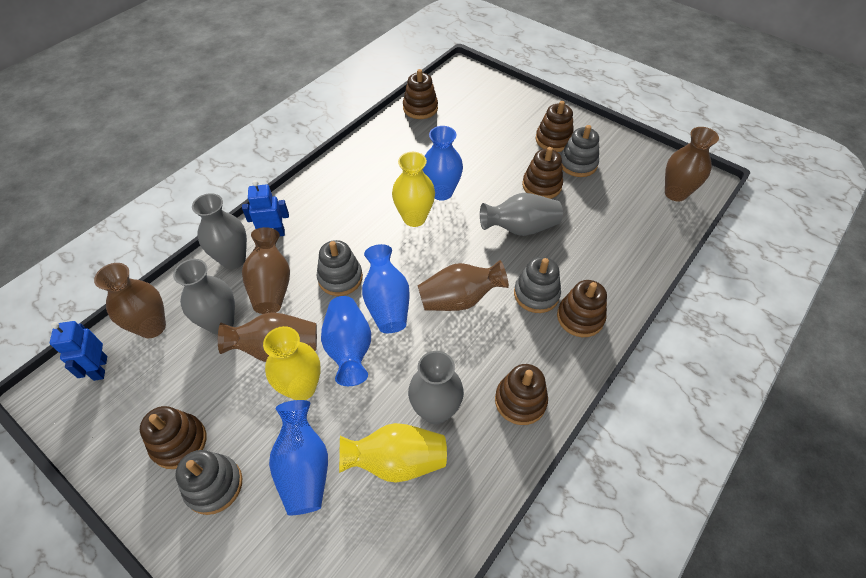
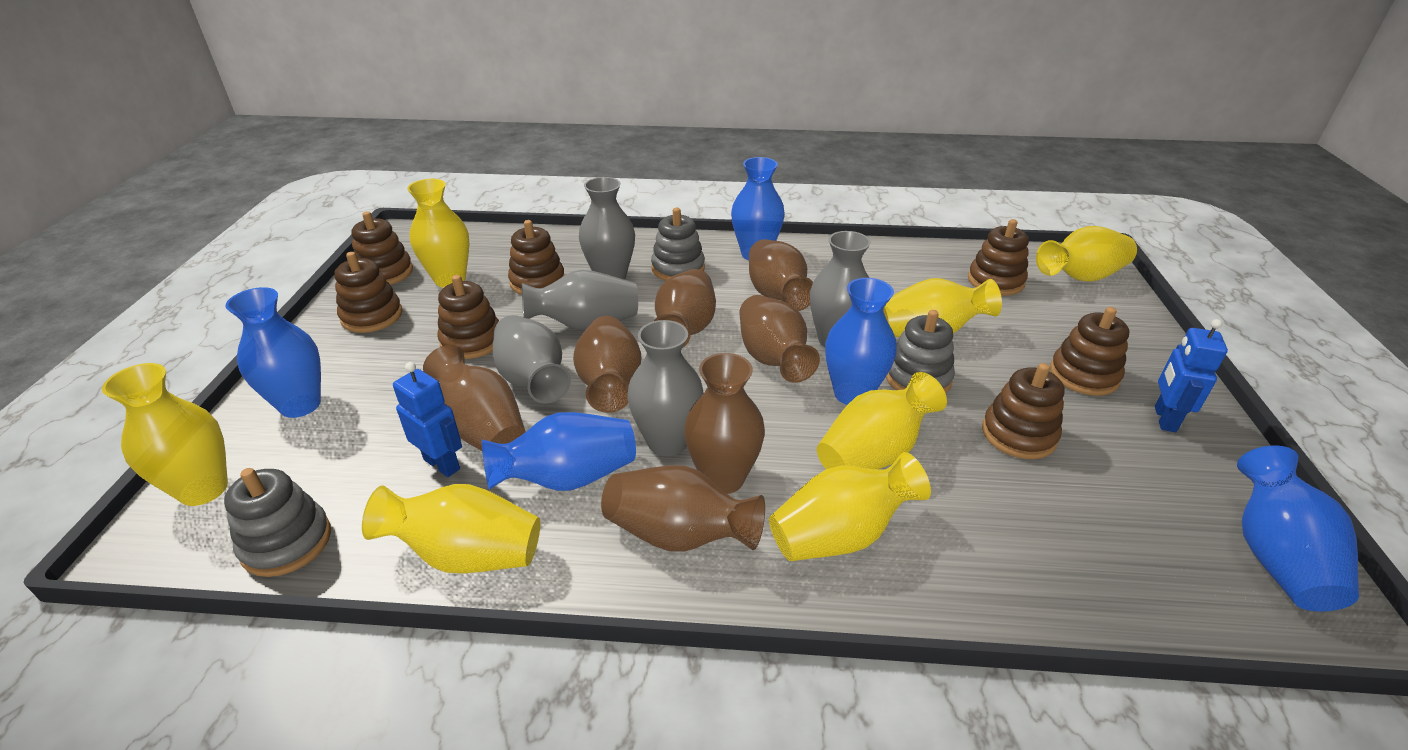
blue vase: 4 -> 5
brown stacking toy: 6 -> 7
brown vase: 5 -> 7
grey stacking toy: 4 -> 3
grey vase: 4 -> 5
yellow vase: 3 -> 7

